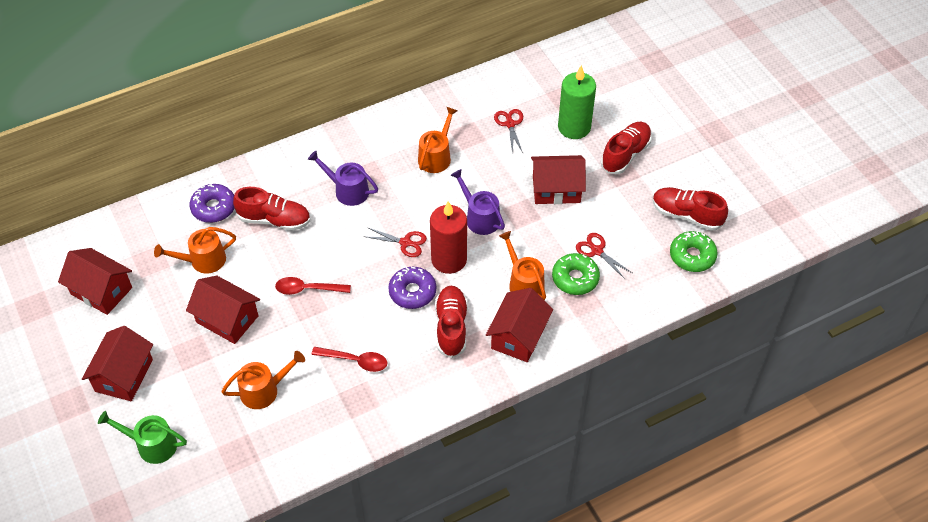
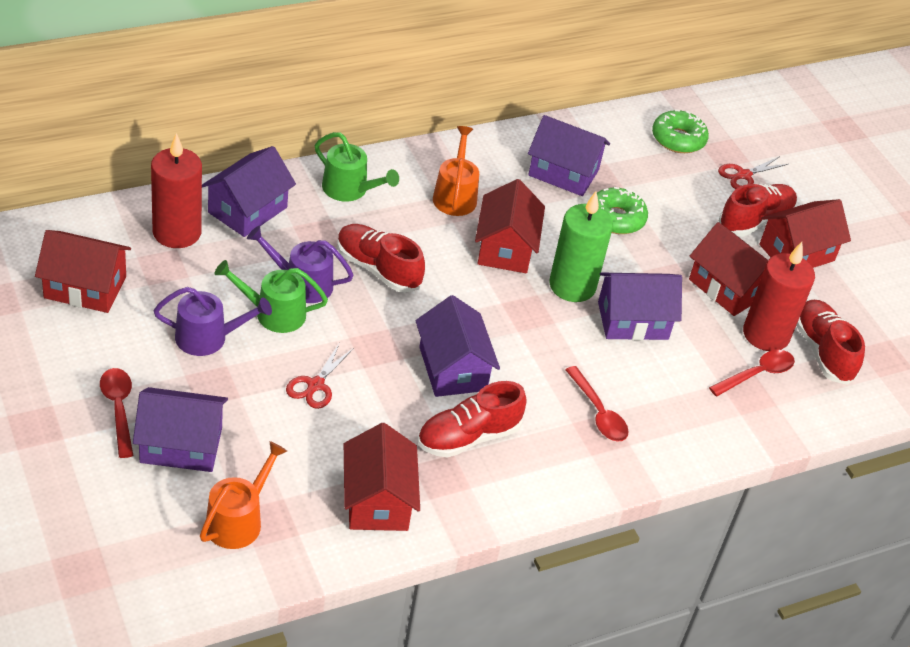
green watering can: 1 -> 2
orange watering can: 4 -> 2
purple donut: 2 -> 0
purple house: 0 -> 5
red candle: 1 -> 2
red scissors: 3 -> 2
red spoon: 2 -> 3

